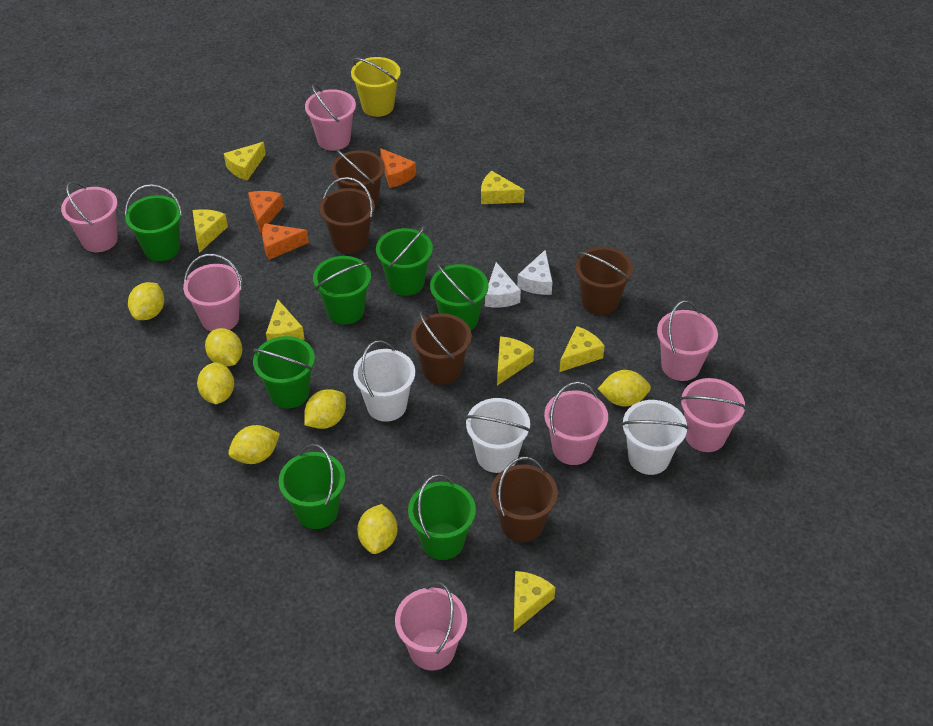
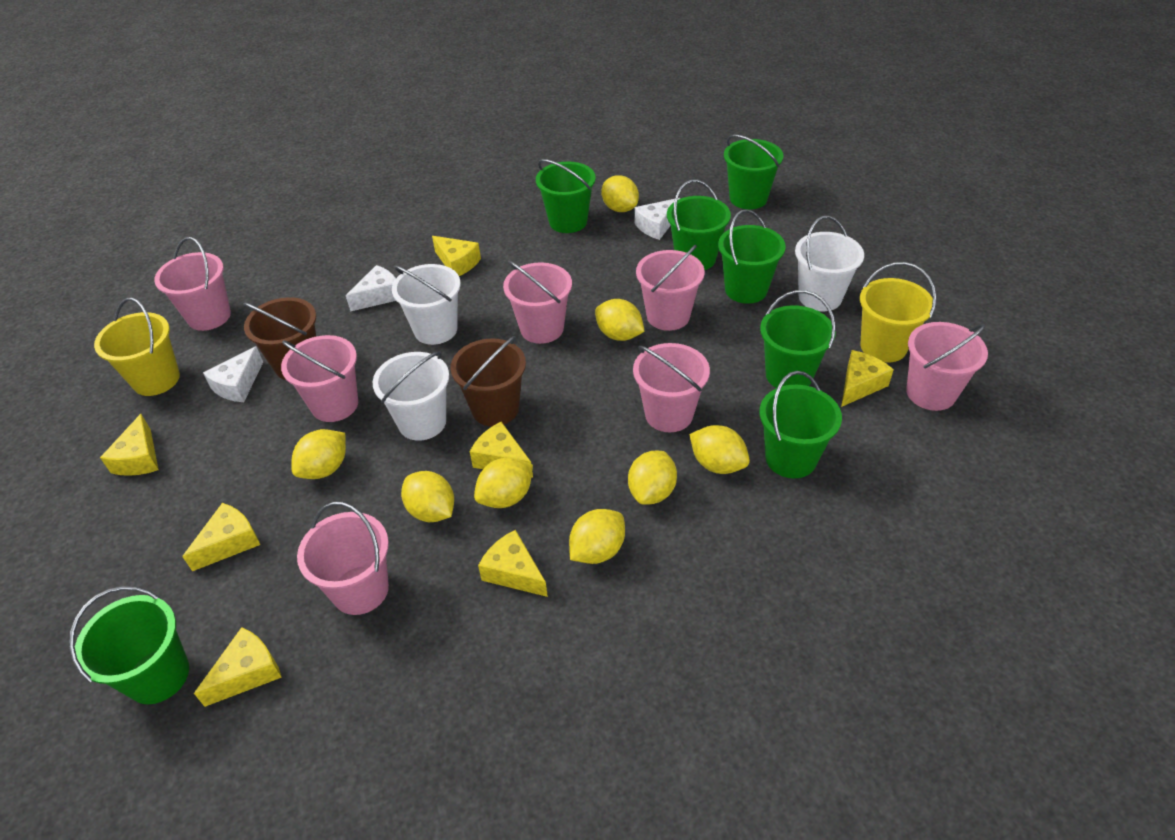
brown bucket: 5 -> 2
orange cheese: 3 -> 0
white cheese: 2 -> 3
yellow bucket: 1 -> 2
yellow lemon: 7 -> 8

